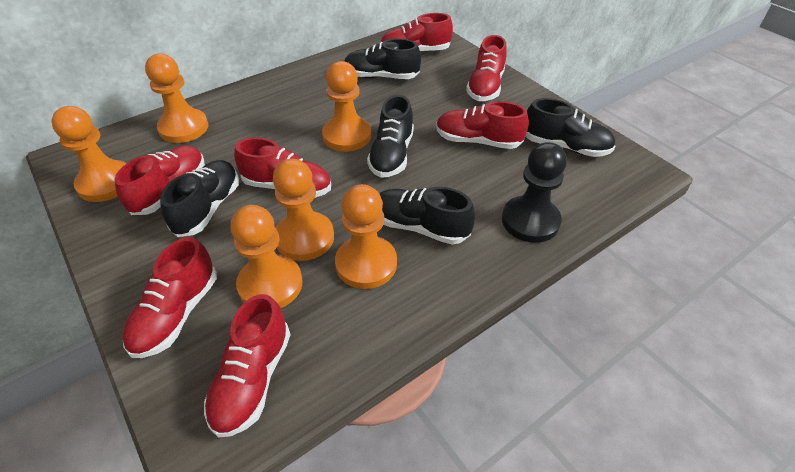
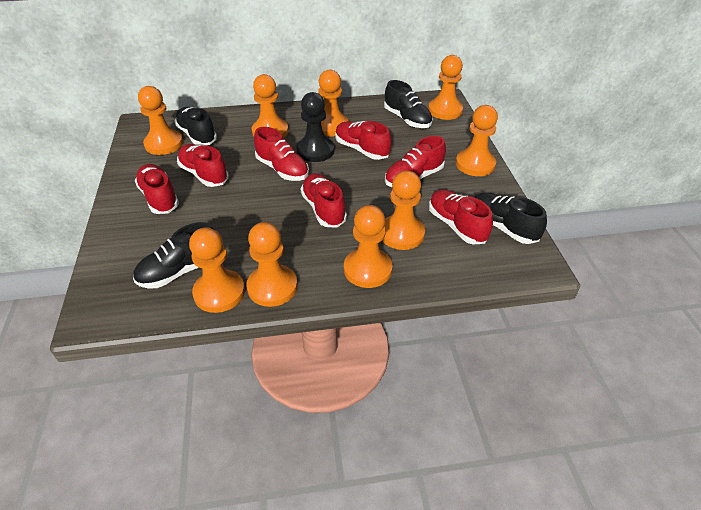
black shoe: 5 -> 4
orange pawn: 6 -> 9

